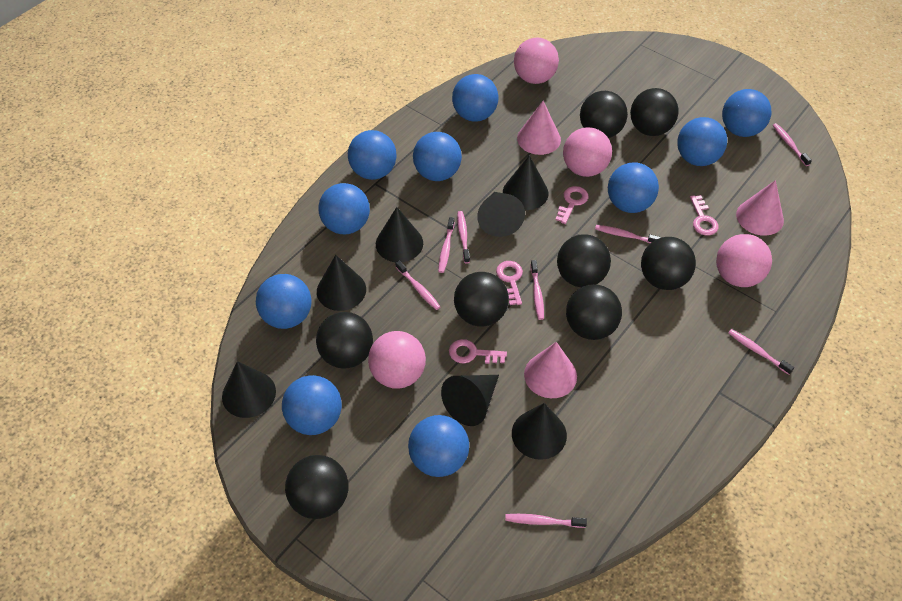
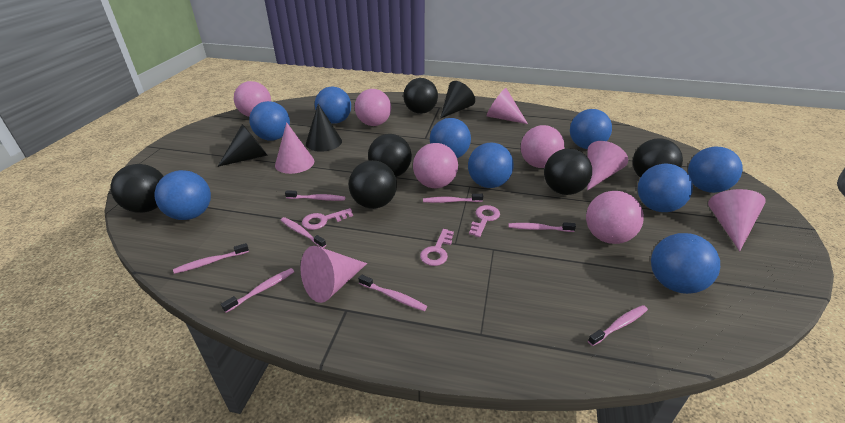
black ball: 8 -> 6
black cone: 7 -> 3
blue ball: 10 -> 9
pink ball: 4 -> 5
pink cone: 3 -> 5
pink key: 4 -> 3

